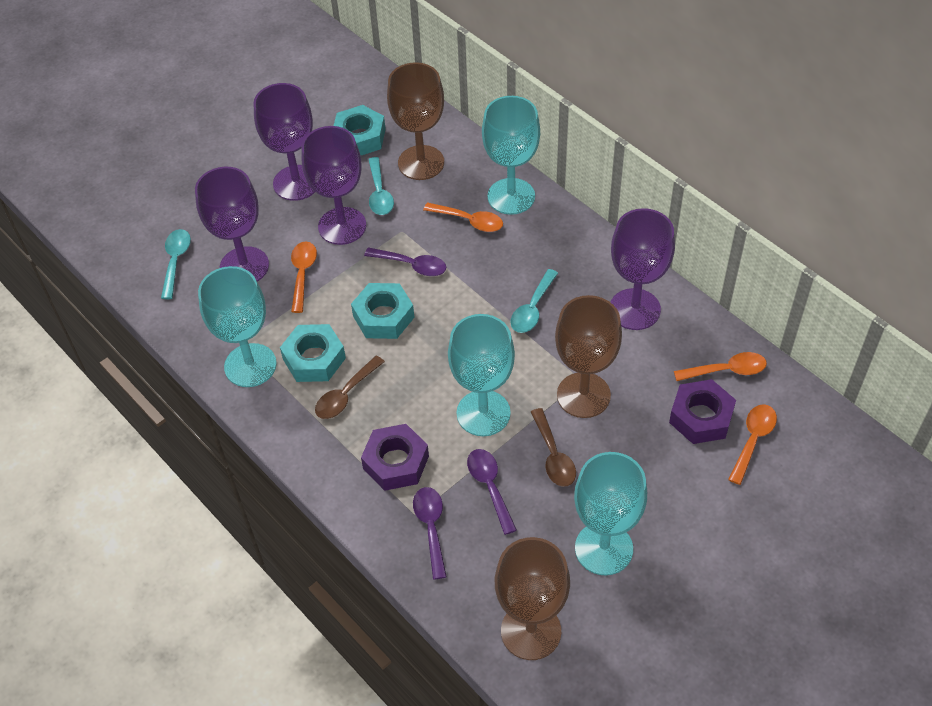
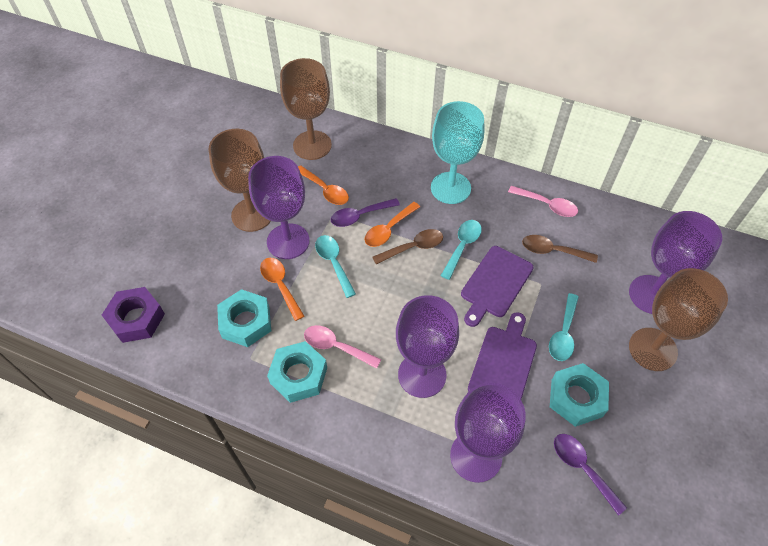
orange spoon: 4 -> 3
pink spoon: 0 -> 2
purple cutting board: 0 -> 2
purple nut: 2 -> 1
purple spoon: 3 -> 2
turquoise goblet: 4 -> 1

